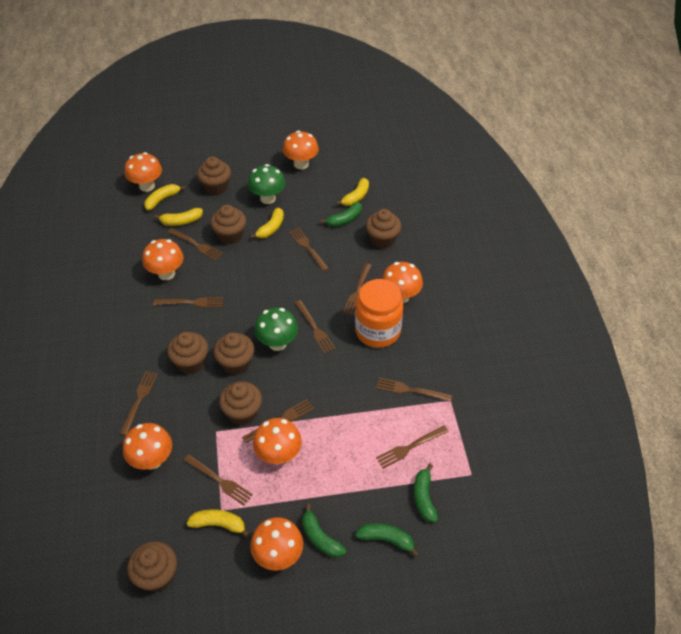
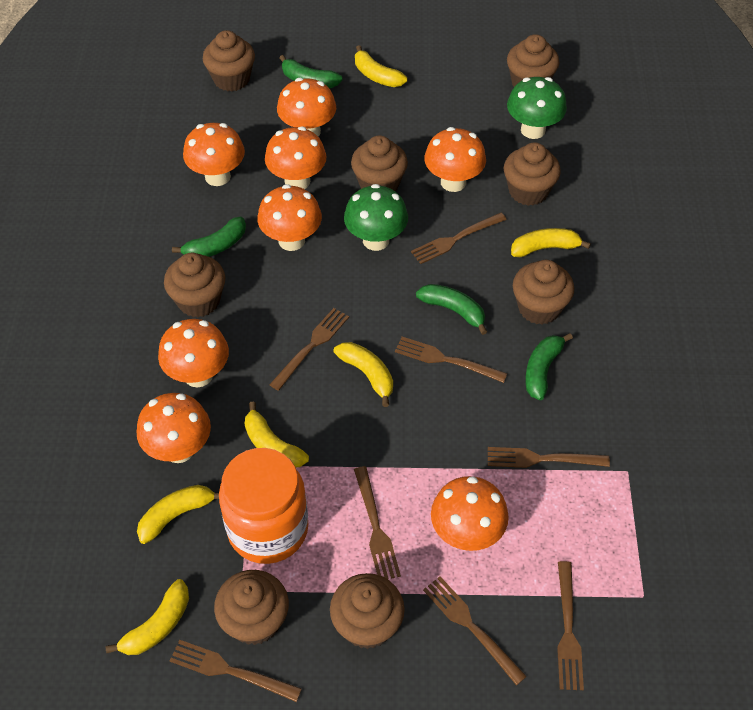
brown cupcake: 7 -> 8
brown fork: 10 -> 8
orange mushroom: 7 -> 8
yellow banana: 5 -> 6

